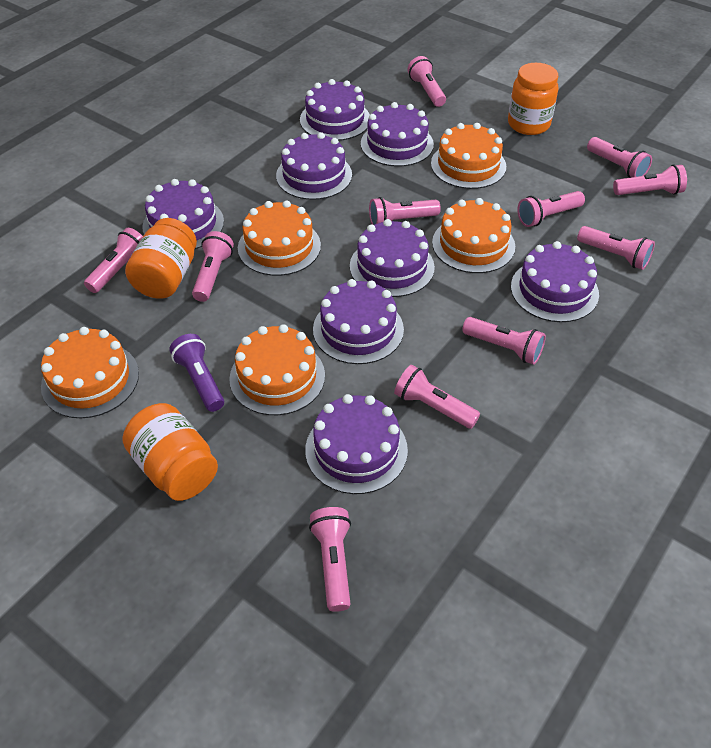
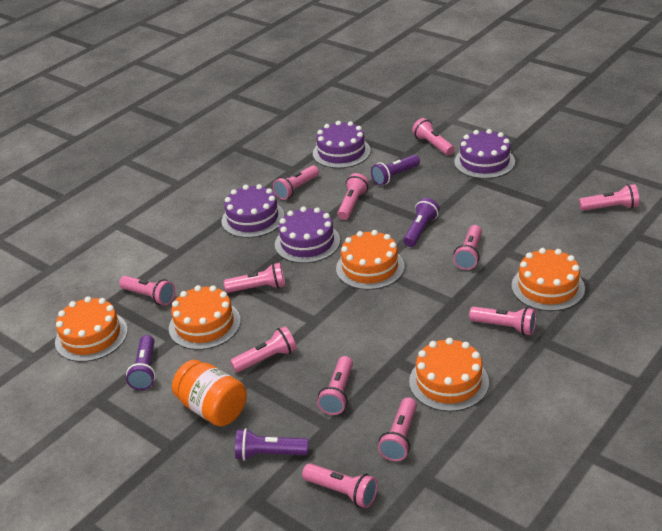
orange jar: 3 -> 1
pink flashlight: 11 -> 12
purple cake: 8 -> 4
purple flashlight: 1 -> 4

